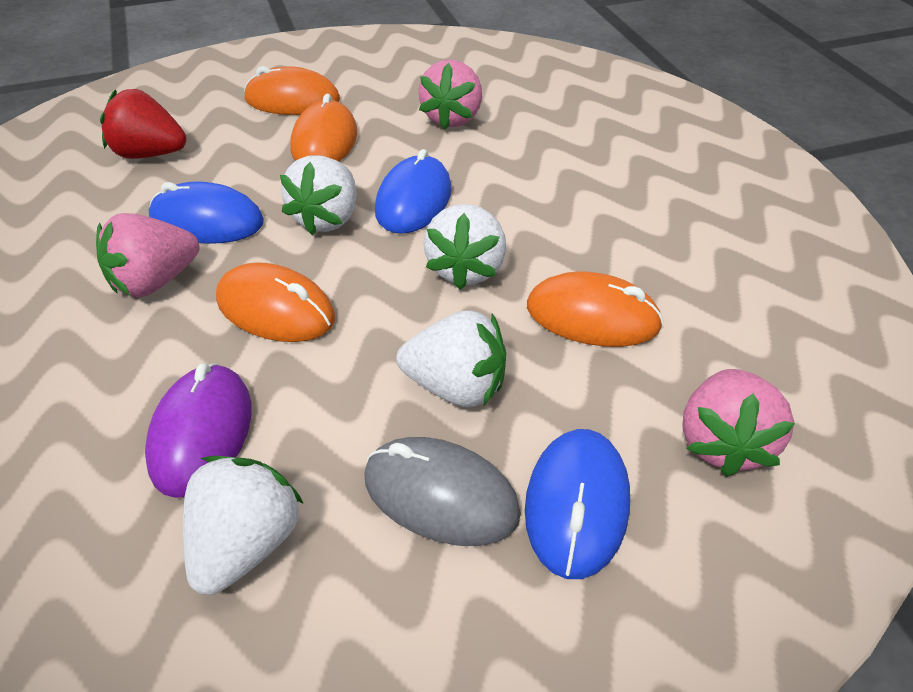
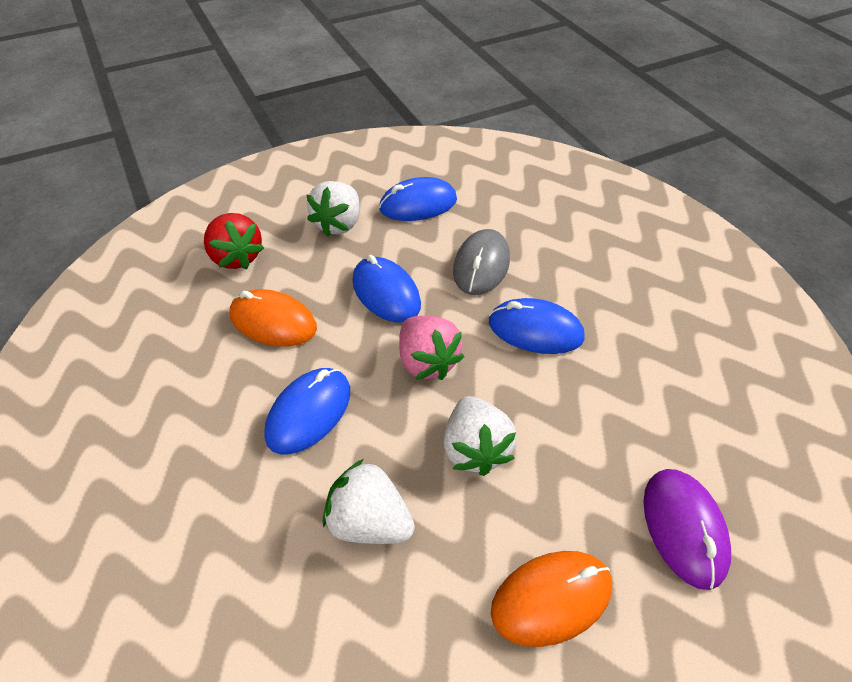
blue mouse: 3 -> 4
orange mouse: 4 -> 2
pink strawberry: 3 -> 1
white strawberry: 4 -> 3

